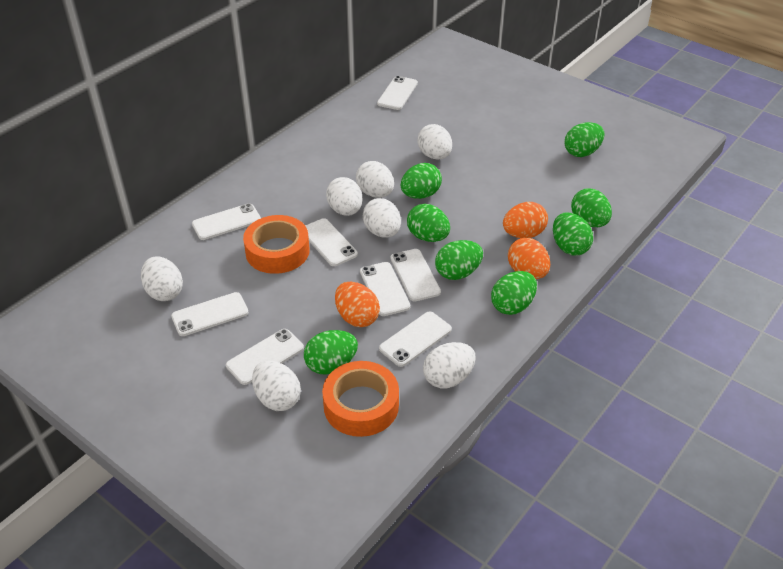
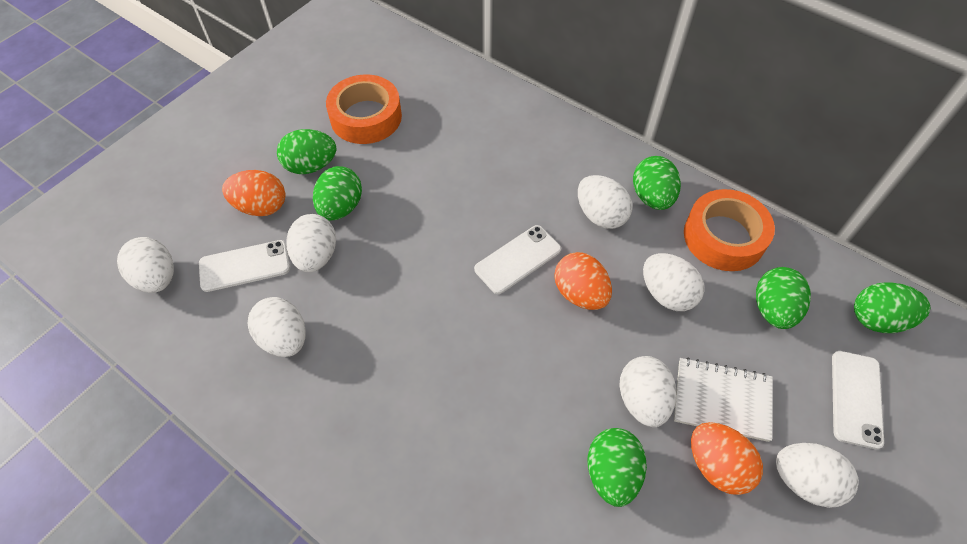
green egg: 8 -> 6
white notebook: 0 -> 1
white phone: 8 -> 3

